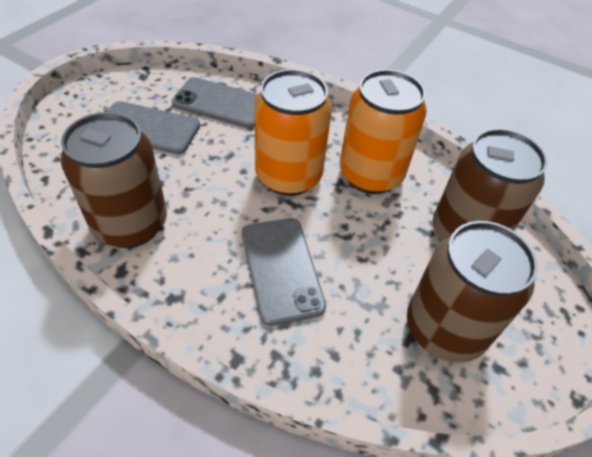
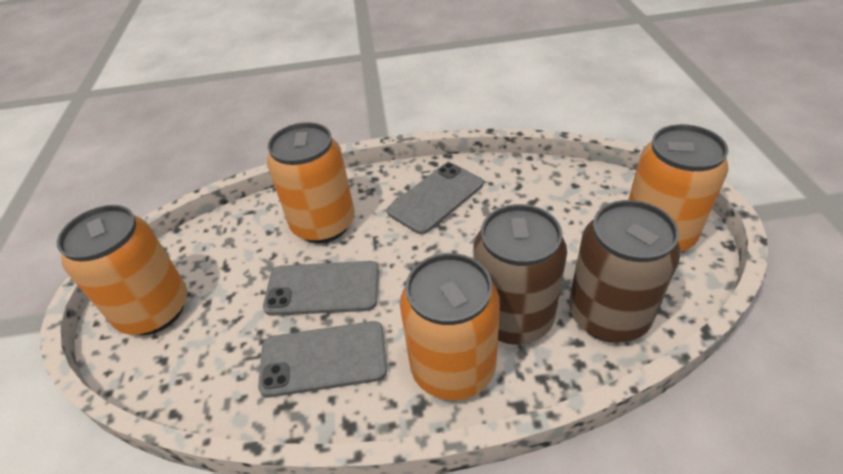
brown can: 3 -> 2
orange can: 2 -> 4

